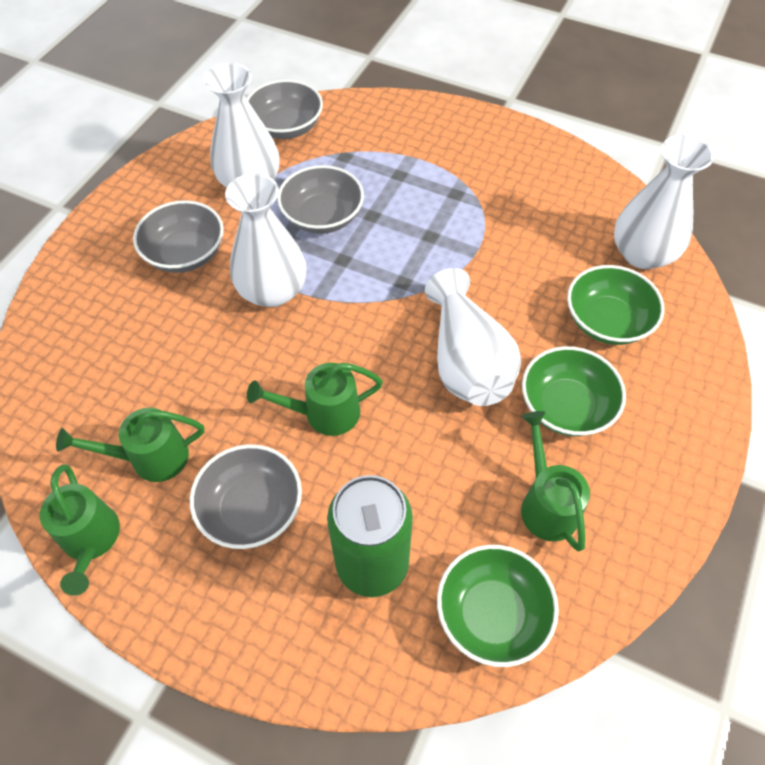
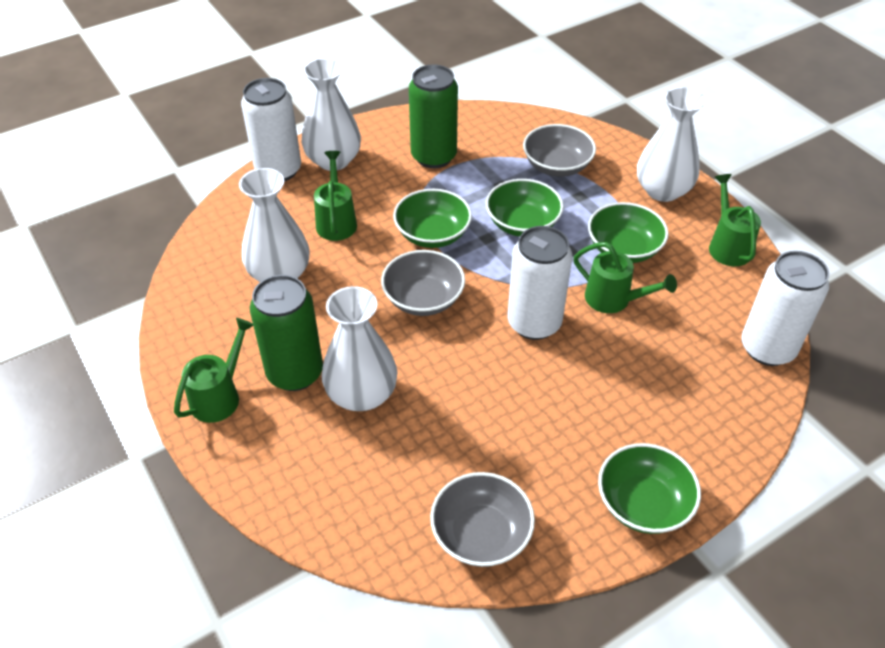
green bowl: 3 -> 4
green can: 1 -> 2
grey bowl: 4 -> 3
white can: 0 -> 3

